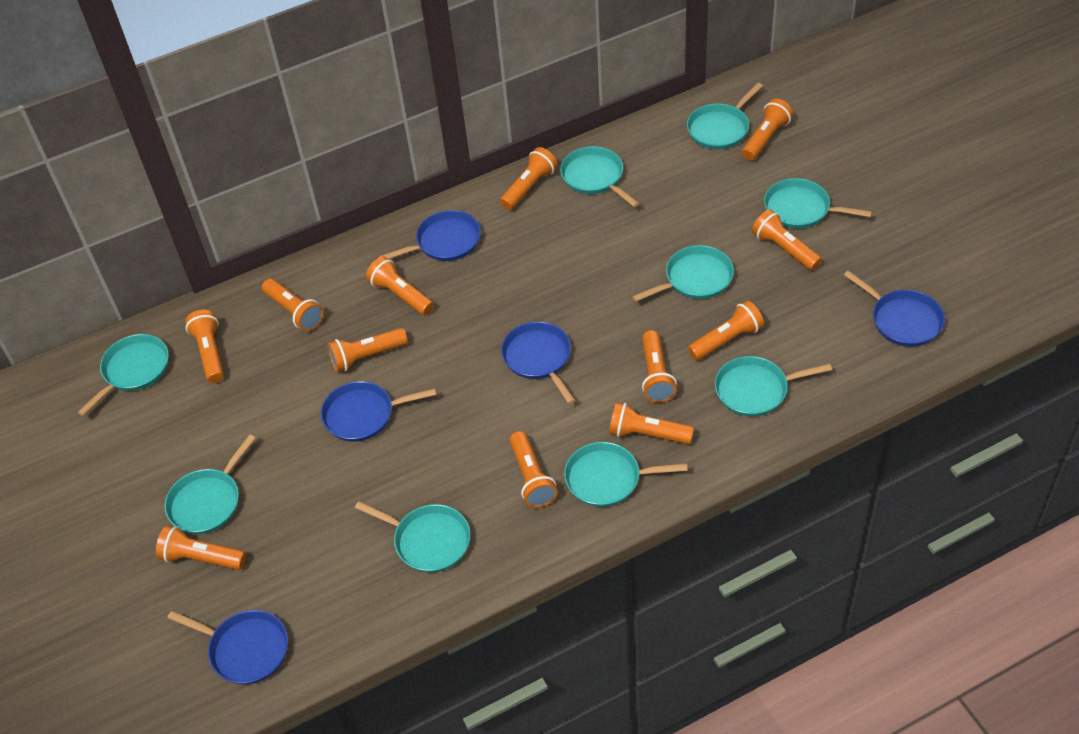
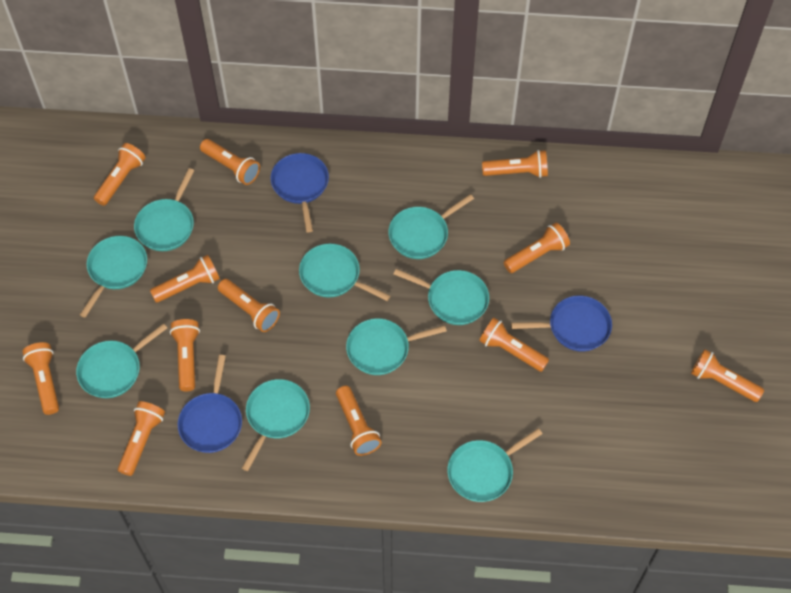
blue pan: 5 -> 3

